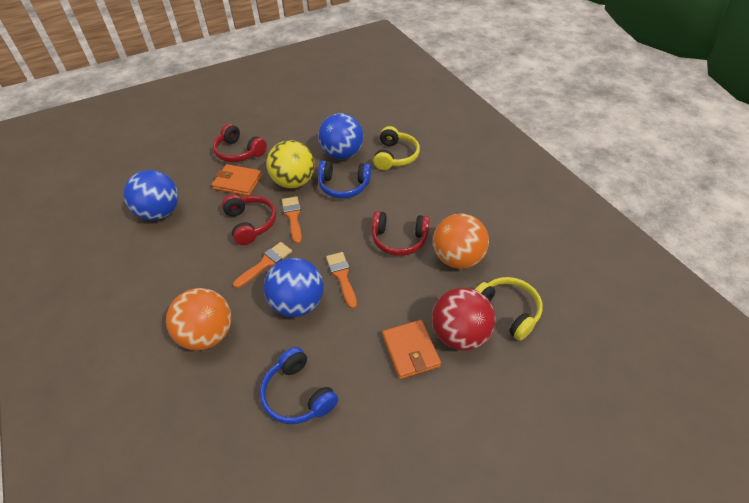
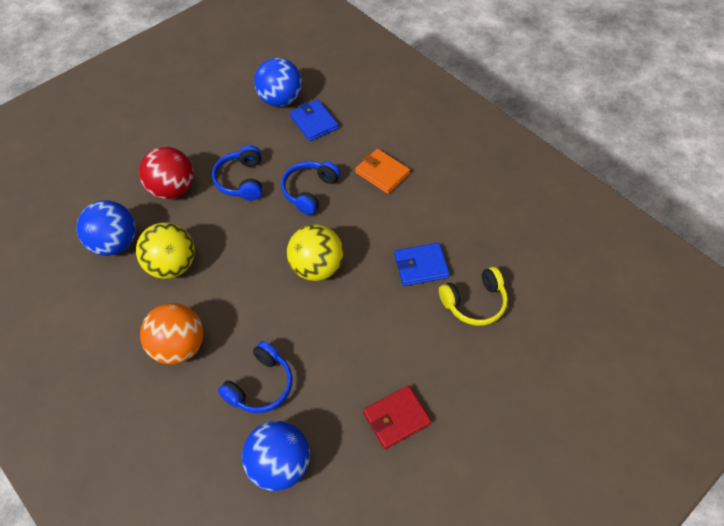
blue headphones: 2 -> 3
blue wallet: 0 -> 2
orange ball: 2 -> 1
orange brush: 3 -> 0
orange wallet: 2 -> 1
red headphones: 3 -> 0
red wallet: 0 -> 1
yellow ball: 1 -> 2
yellow headphones: 2 -> 1

